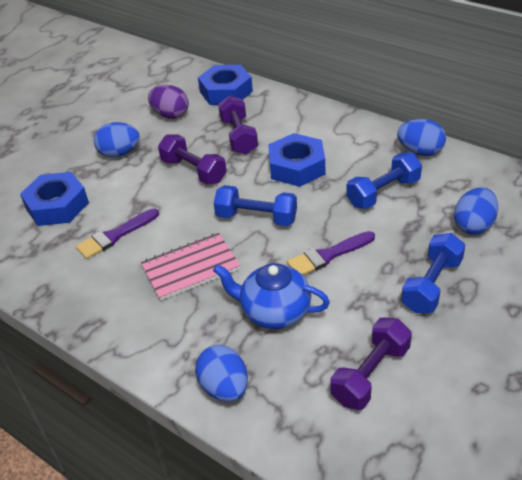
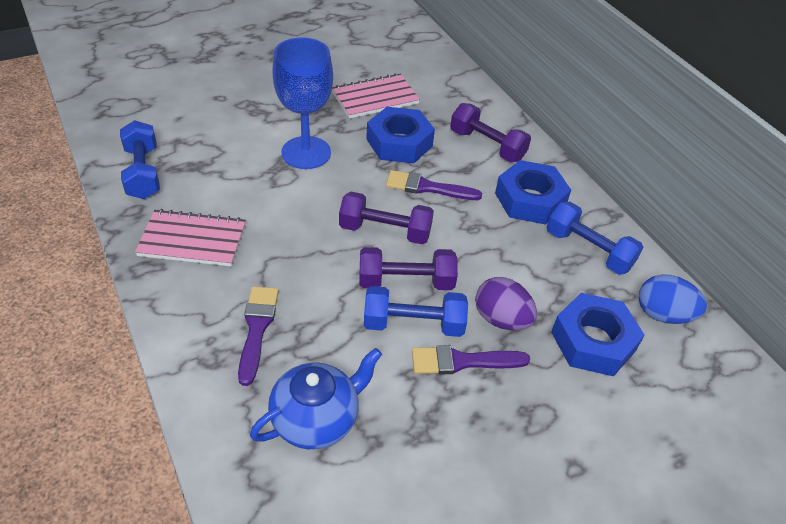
blue egg: 4 -> 1
blue goblet: 0 -> 1
pink notebook: 1 -> 2
purple brush: 2 -> 3

